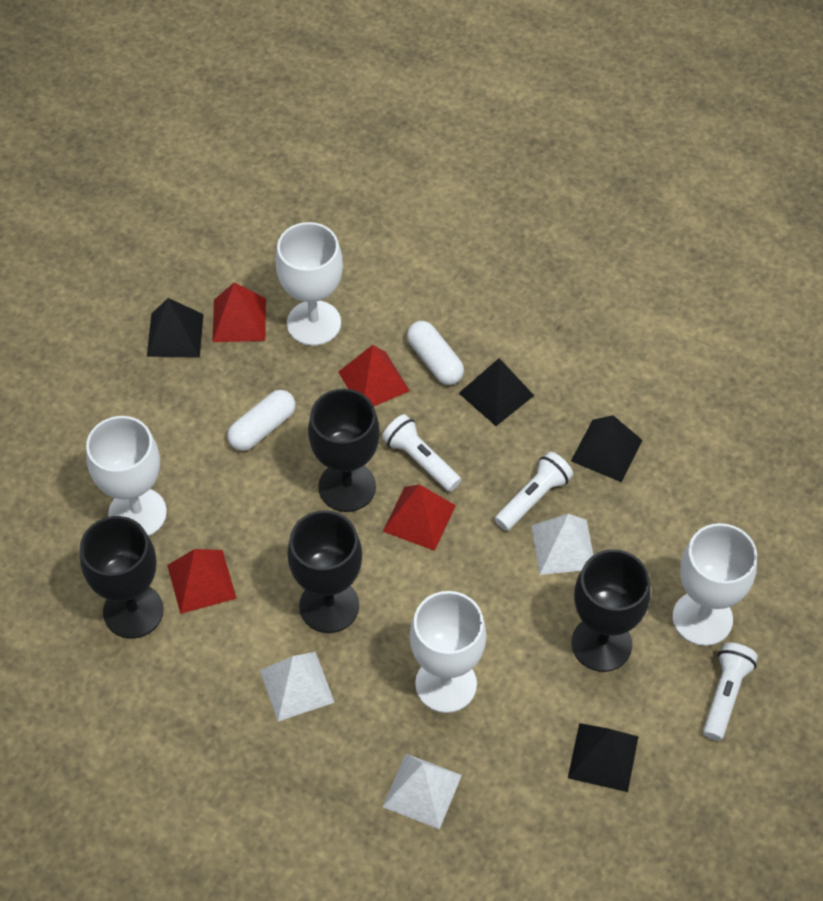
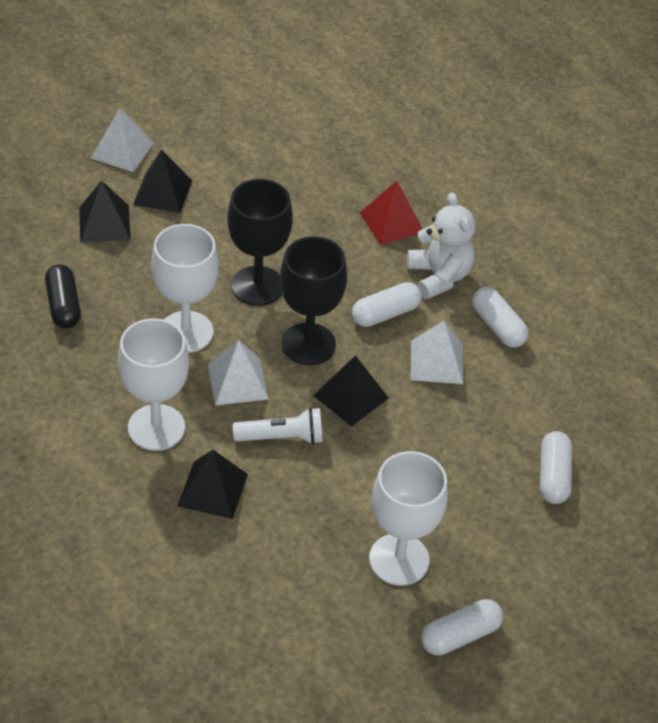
black capsule: 0 -> 1
black goblet: 4 -> 2
red pyramid: 4 -> 1
white capsule: 2 -> 4
white flashlight: 3 -> 1
white goblet: 4 -> 3
white teddy bear: 0 -> 1

